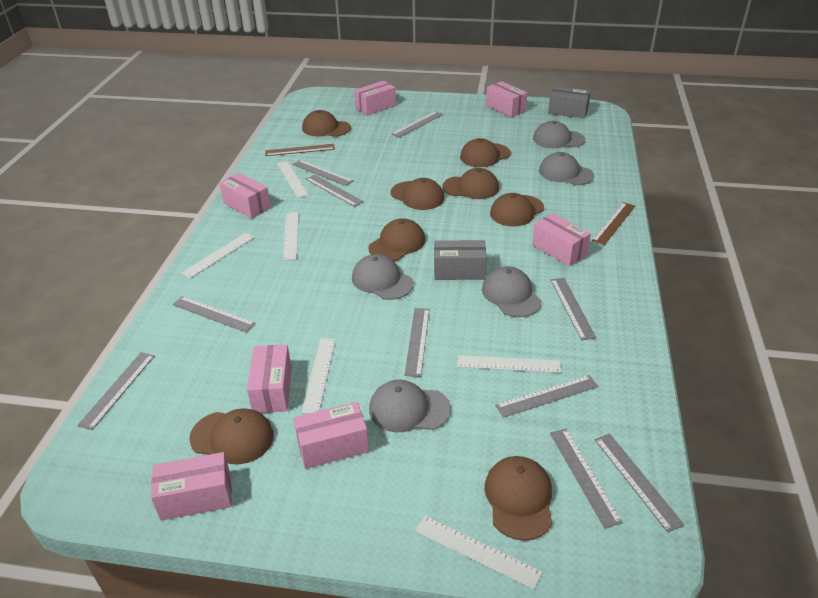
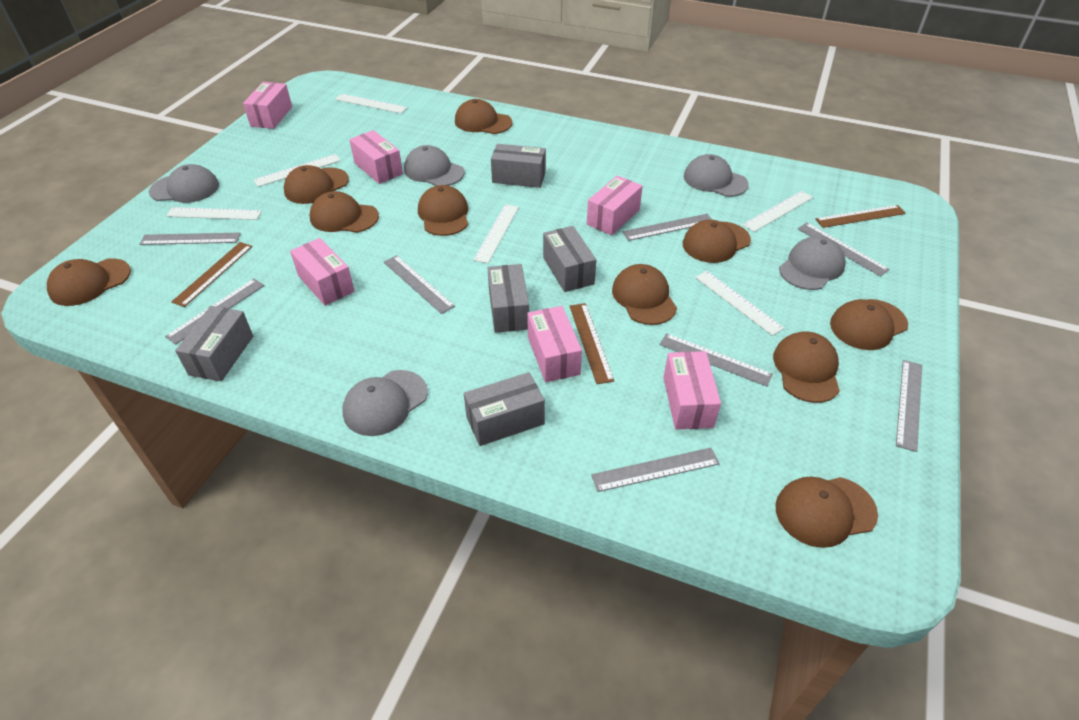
brown cap: 8 -> 10
brown ruler: 2 -> 3
grey box: 2 -> 5
grey ruler: 10 -> 8
pink box: 7 -> 6

